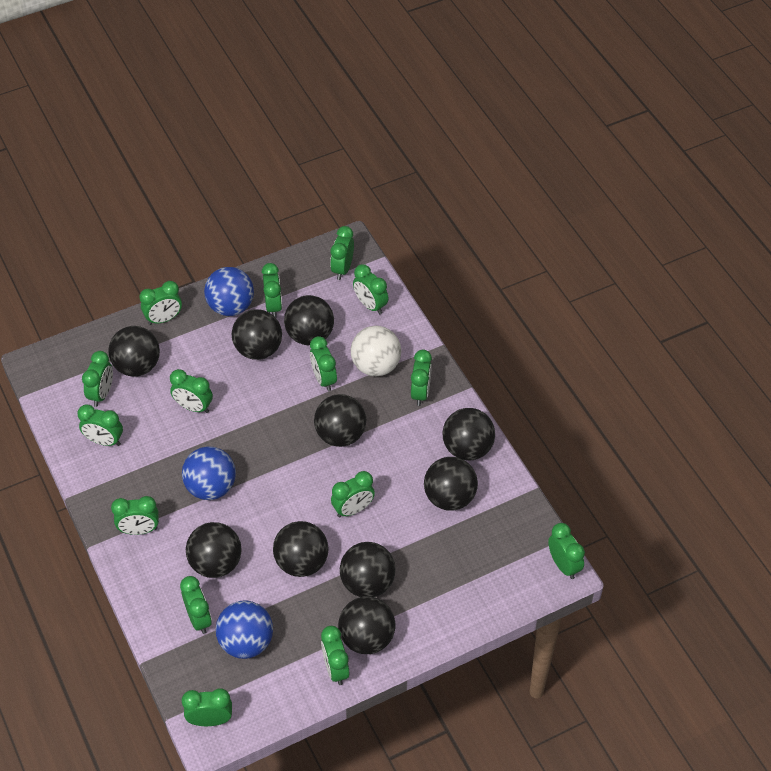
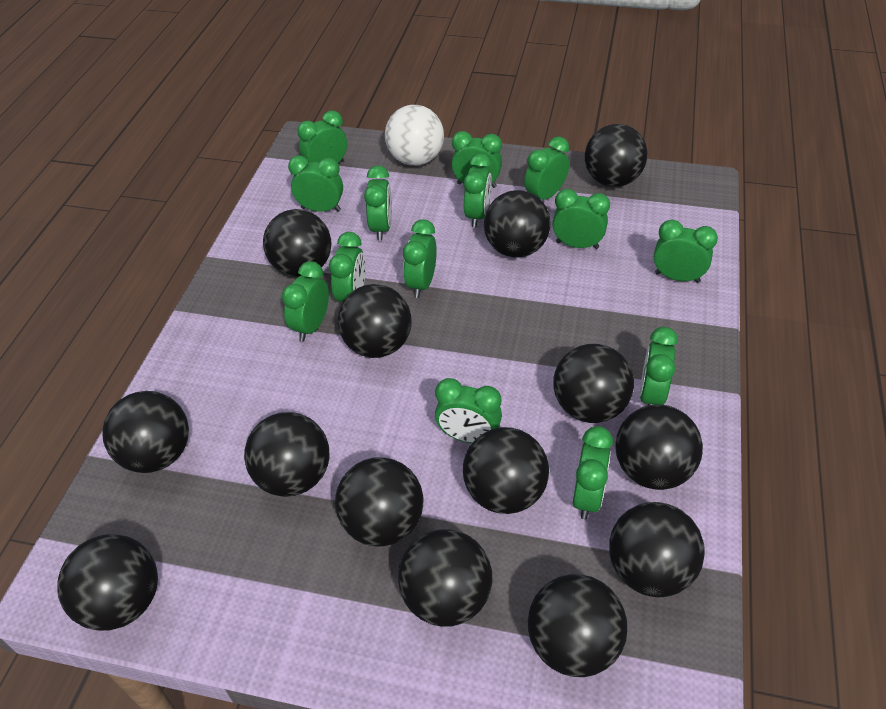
black ball: 10 -> 14
blue ball: 3 -> 0
green clock: 15 -> 14

